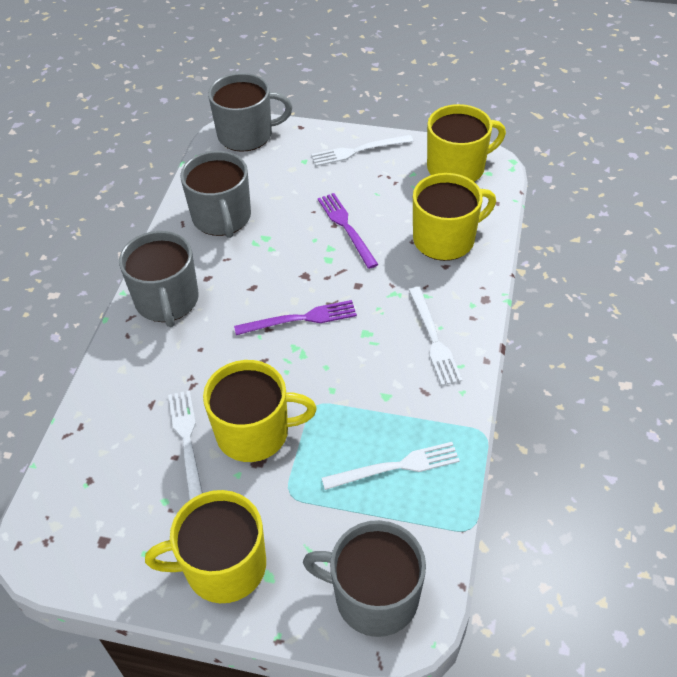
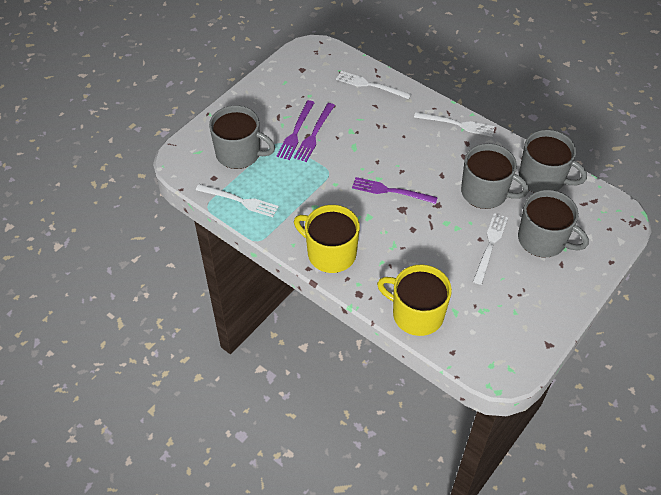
purple fork: 2 -> 3
yellow mug: 4 -> 2

